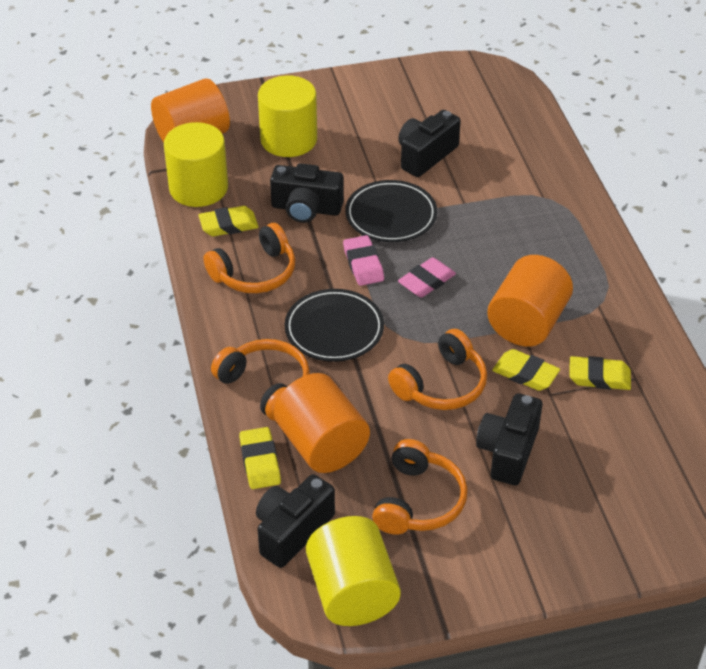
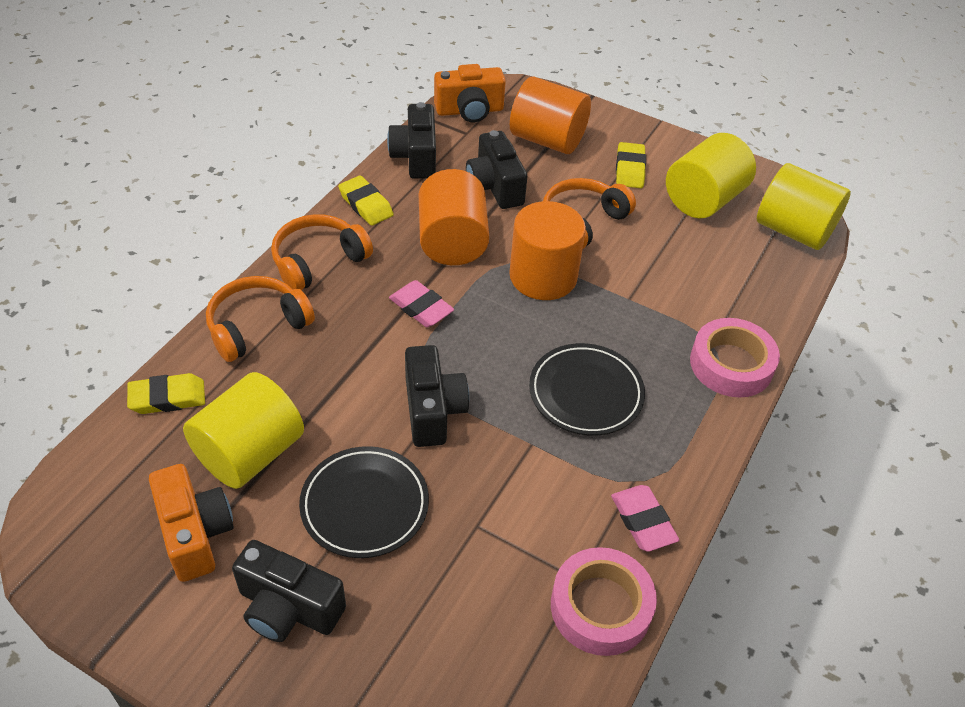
orange camera: 0 -> 2
orange headphones: 4 -> 3
pink tape: 0 -> 2
yellow eraser: 4 -> 3

